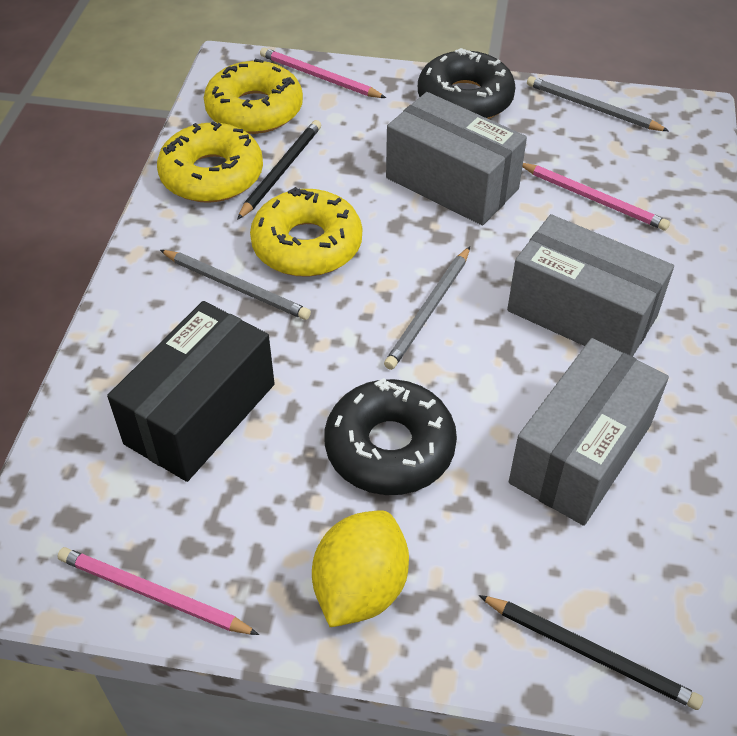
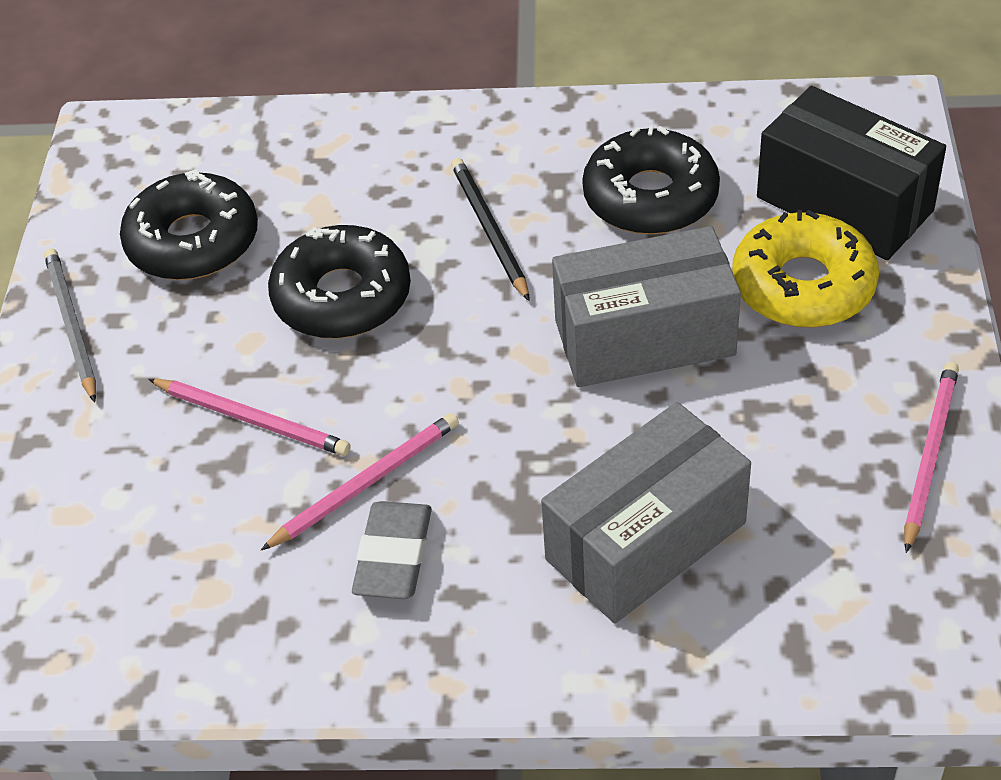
black donut: 2 -> 3
black pencil: 2 -> 1
grey box: 3 -> 2
grey eraser: 0 -> 1
grey pencil: 3 -> 1
yellow donut: 3 -> 1
yellow lemon: 1 -> 0

